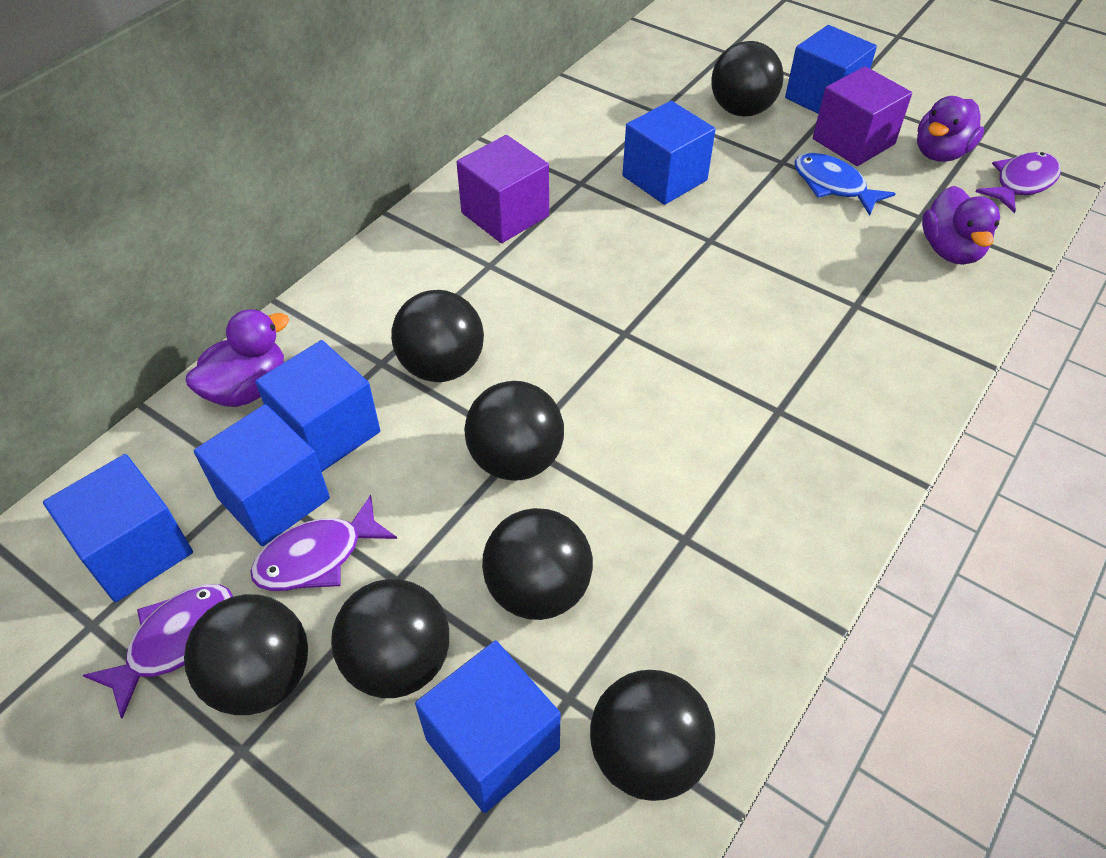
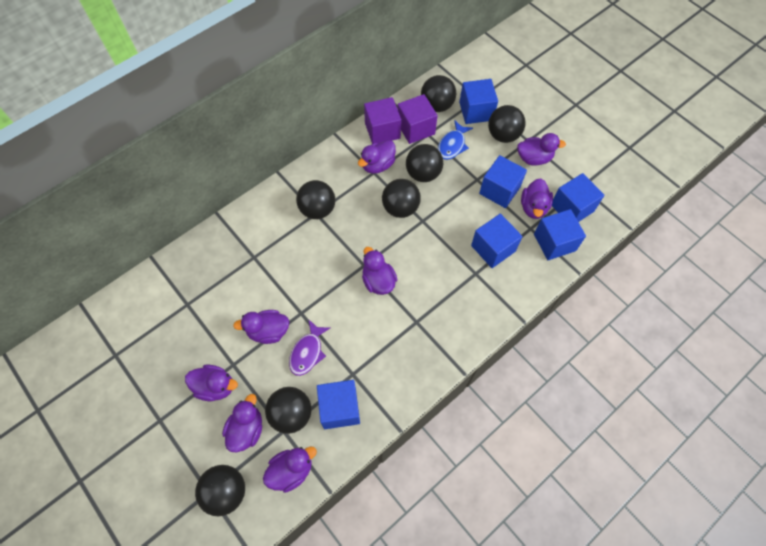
purple duck: 3 -> 8
purple fish: 3 -> 1

